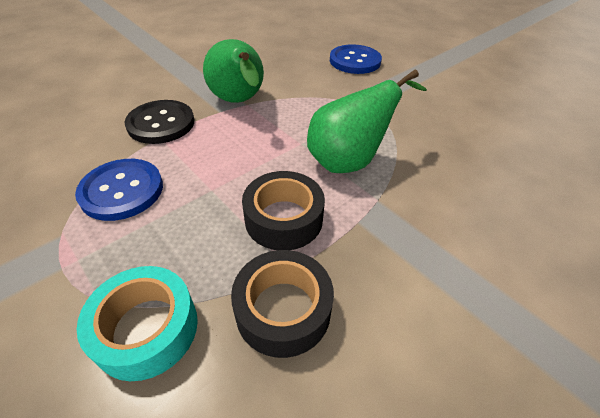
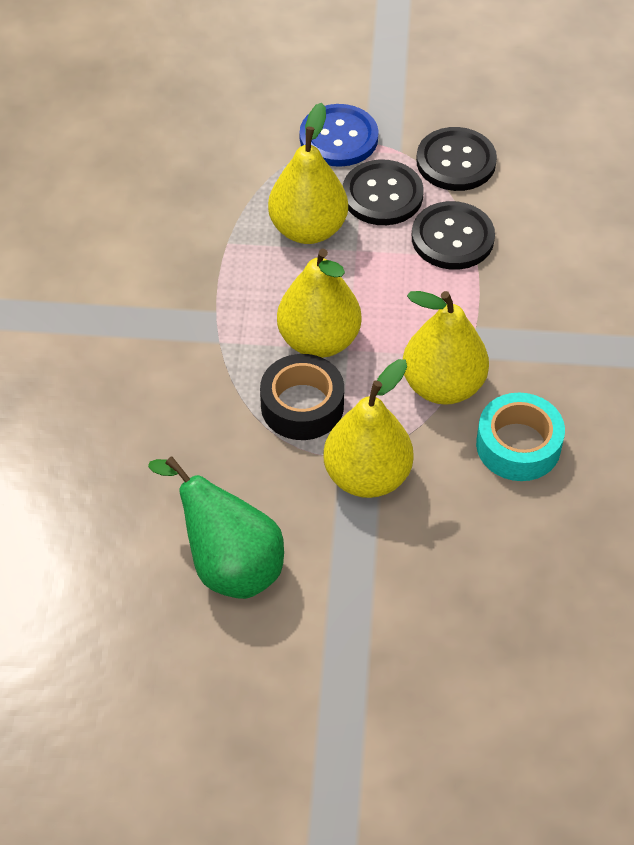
black button: 1 -> 3
black tape: 2 -> 1
blue button: 2 -> 1
green pear: 2 -> 1
yellow pear: 0 -> 4

